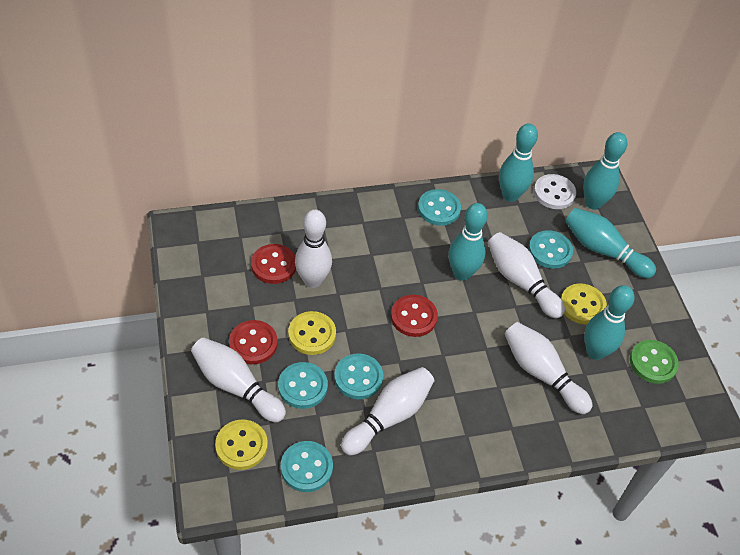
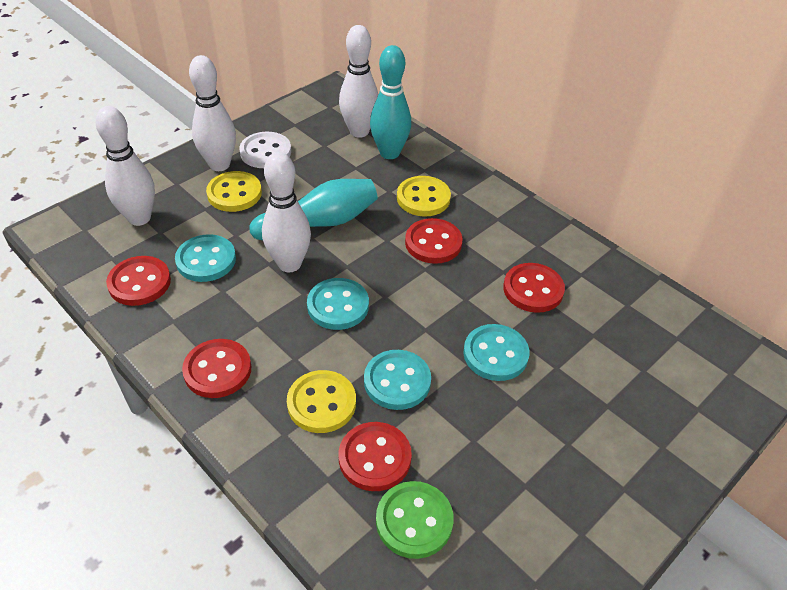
red button: 3 -> 5
turquoise bowling pin: 5 -> 2
turquoise button: 5 -> 4
white bowling pin: 5 -> 4

